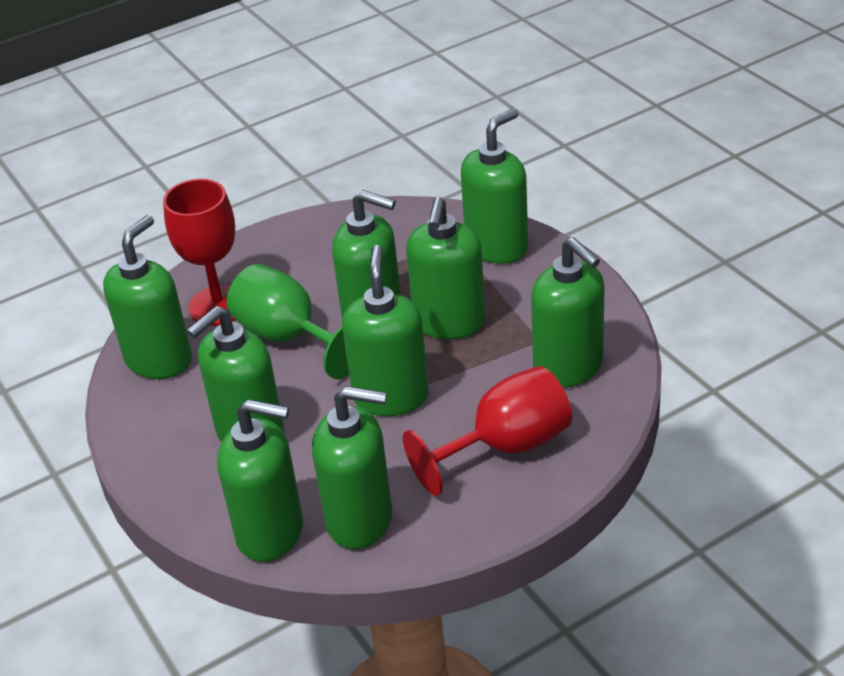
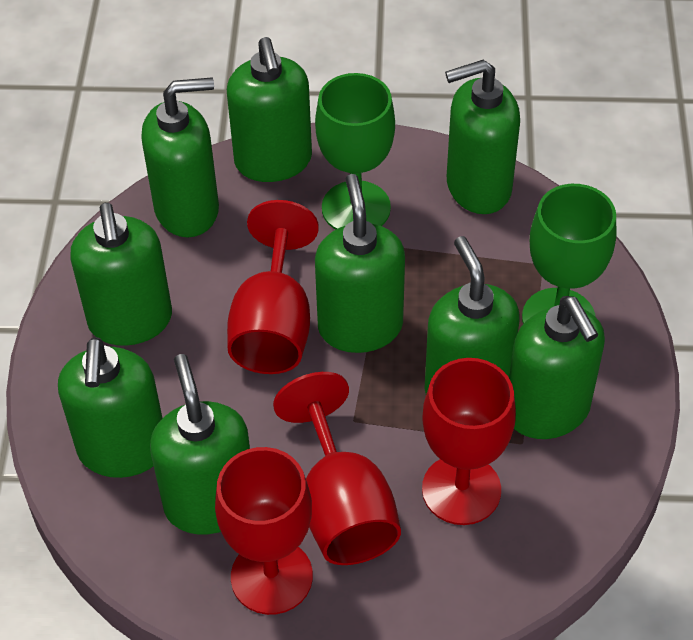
green goblet: 1 -> 2
red goblet: 2 -> 4

